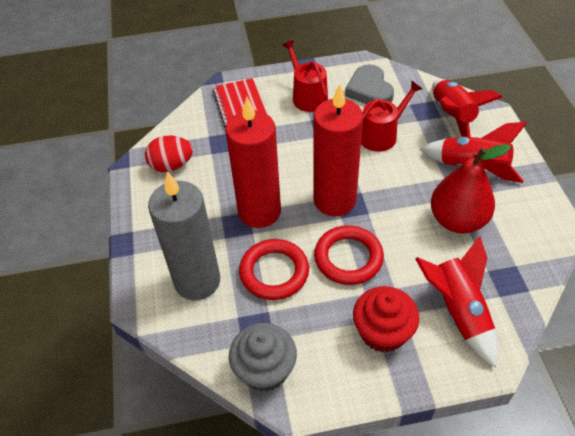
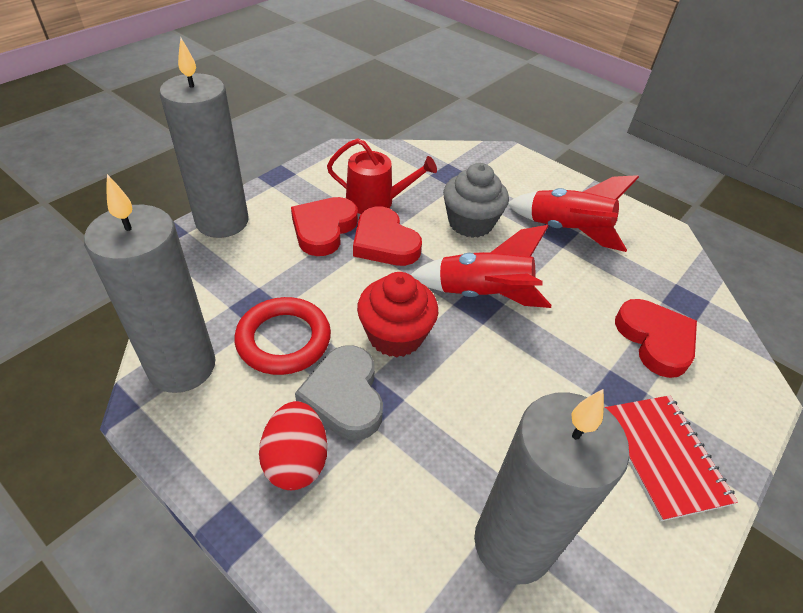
grey candle: 1 -> 3
red candle: 2 -> 0
red heart: 0 -> 3
red pear: 1 -> 0
red ring: 2 -> 1
red rocket: 3 -> 2
red watering can: 2 -> 1

